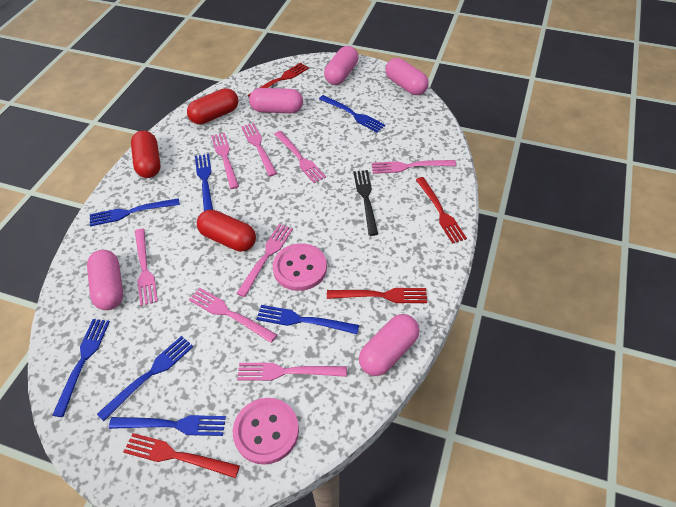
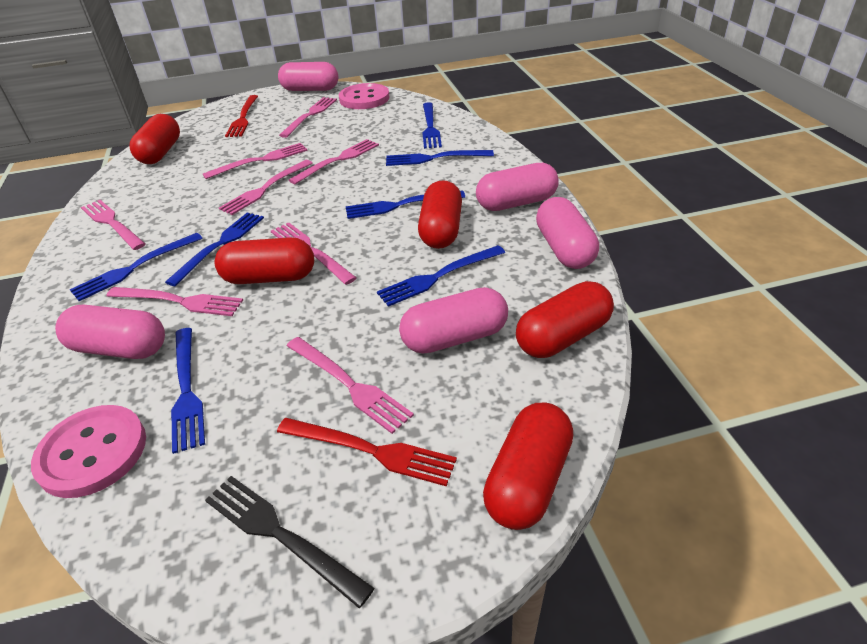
red capsule: 3 -> 5
red fork: 4 -> 2

